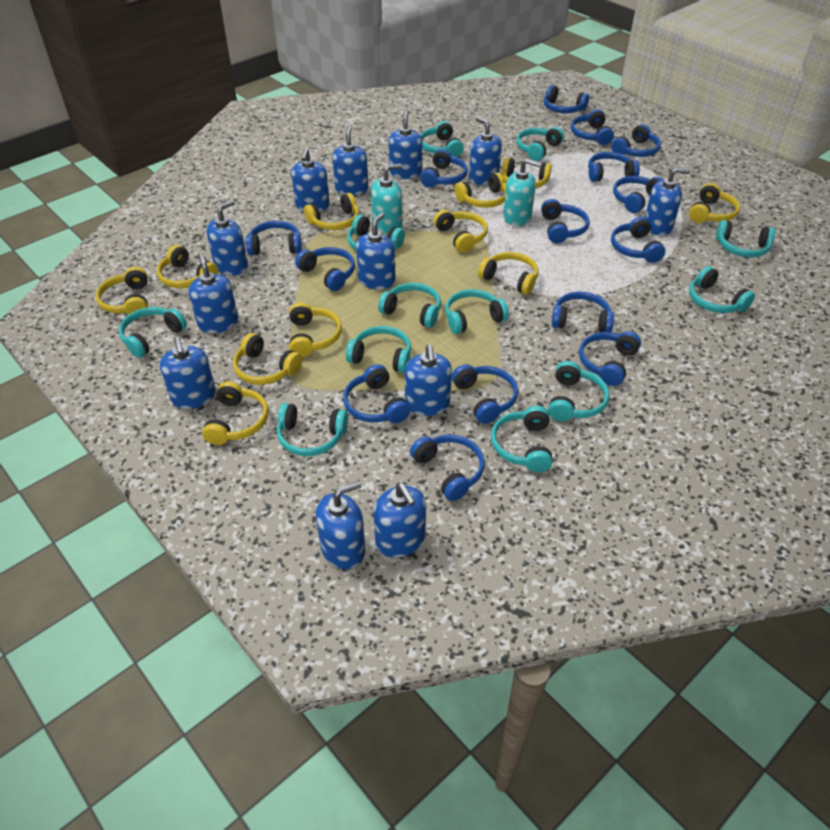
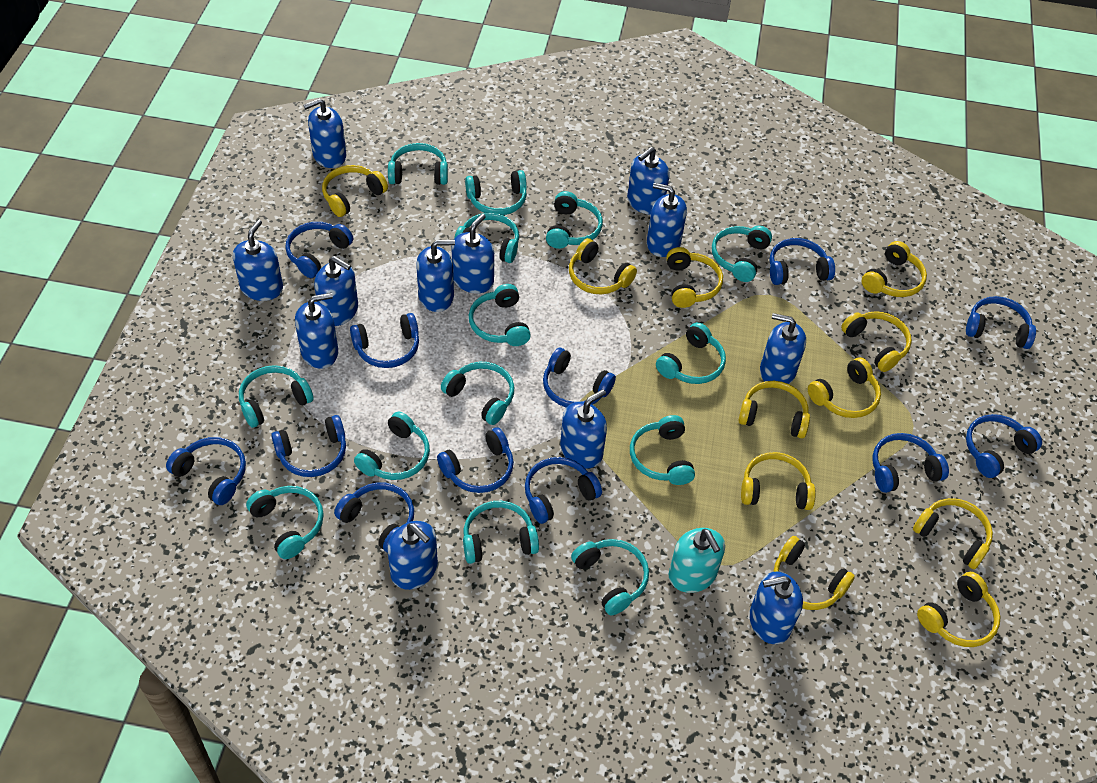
blue headphones: 15 -> 12
turquoise headphones: 12 -> 14
turquoise soap dispenser: 2 -> 1

